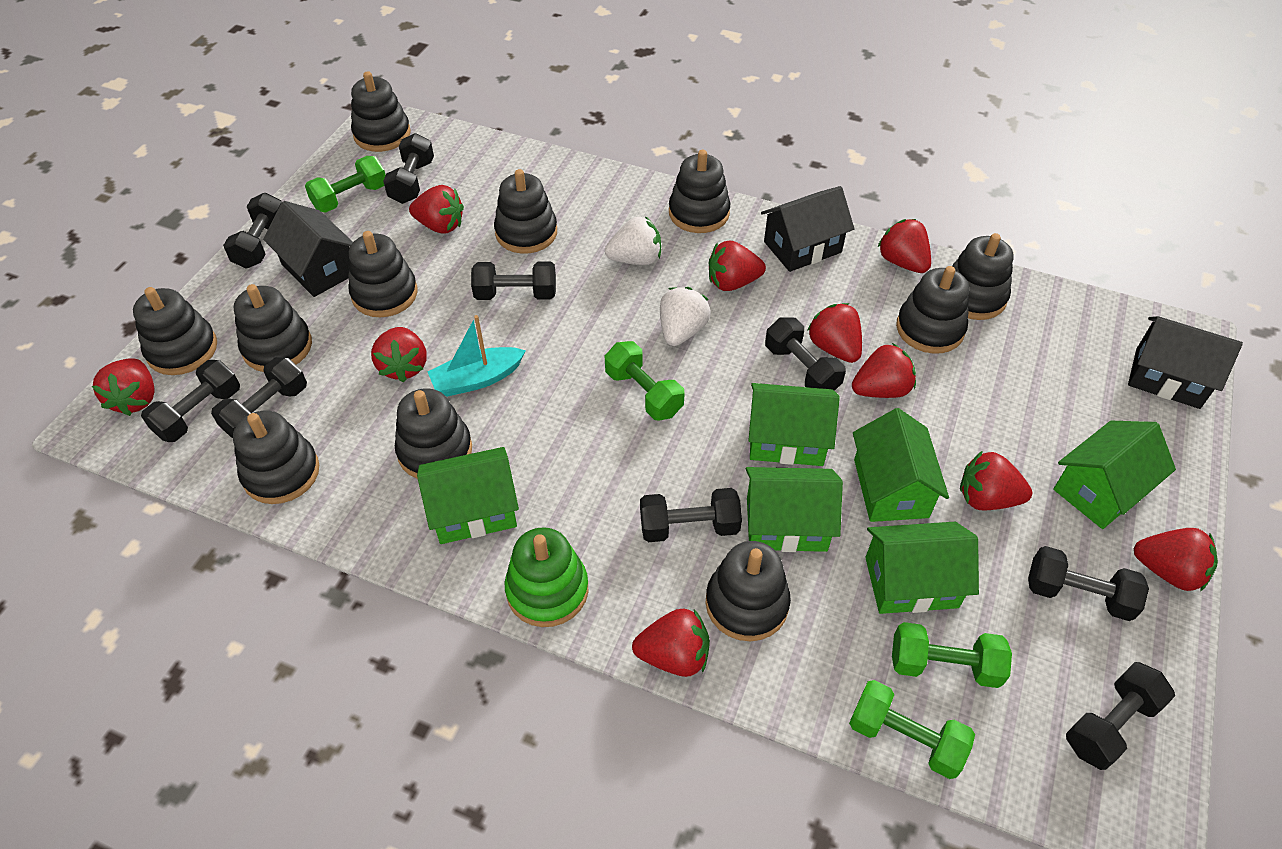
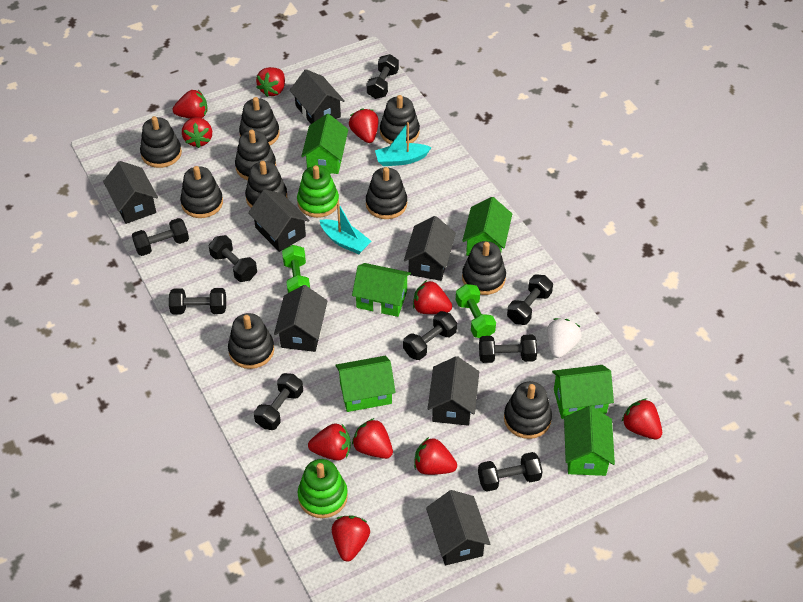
black house: 3 -> 7
black stacking toy: 11 -> 10
green dumbbell: 4 -> 2
green stacking toy: 1 -> 2
turquoise boat: 1 -> 2
white strawberry: 2 -> 1

